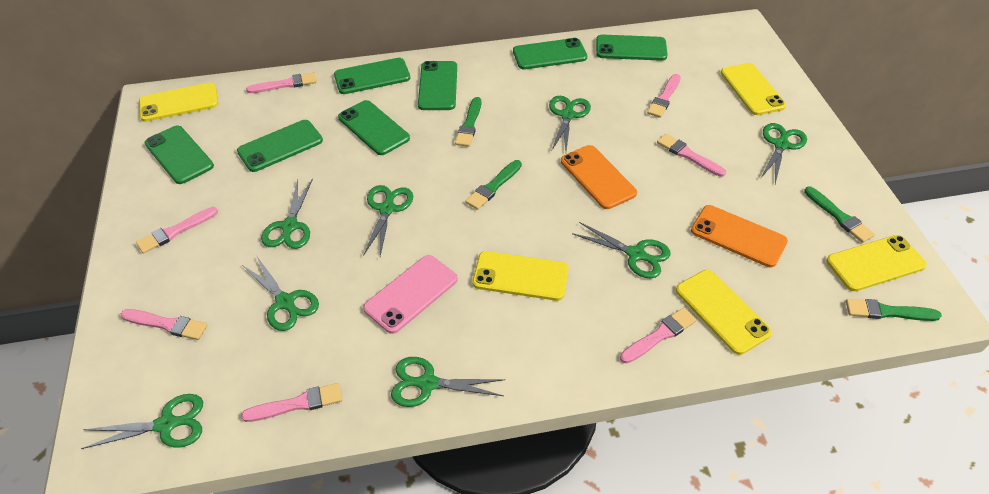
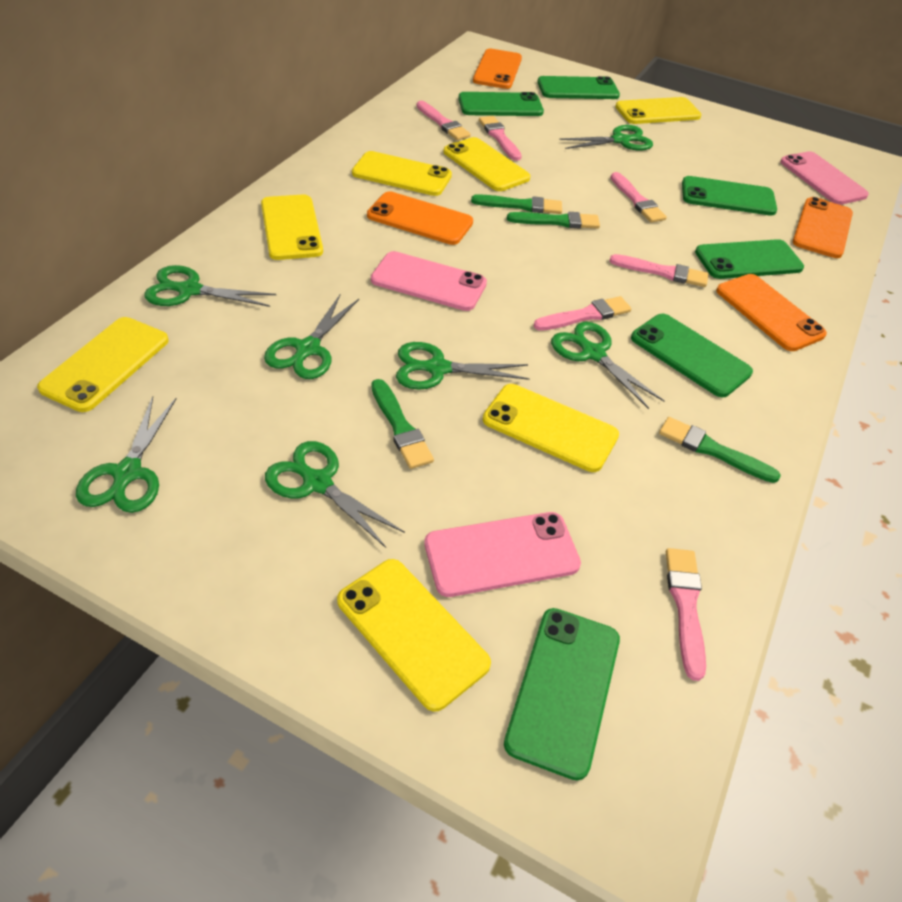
green phone: 7 -> 6
green scissors: 8 -> 7
orange phone: 2 -> 4
pink brush: 7 -> 6
pink phone: 1 -> 3
yellow phone: 5 -> 7

